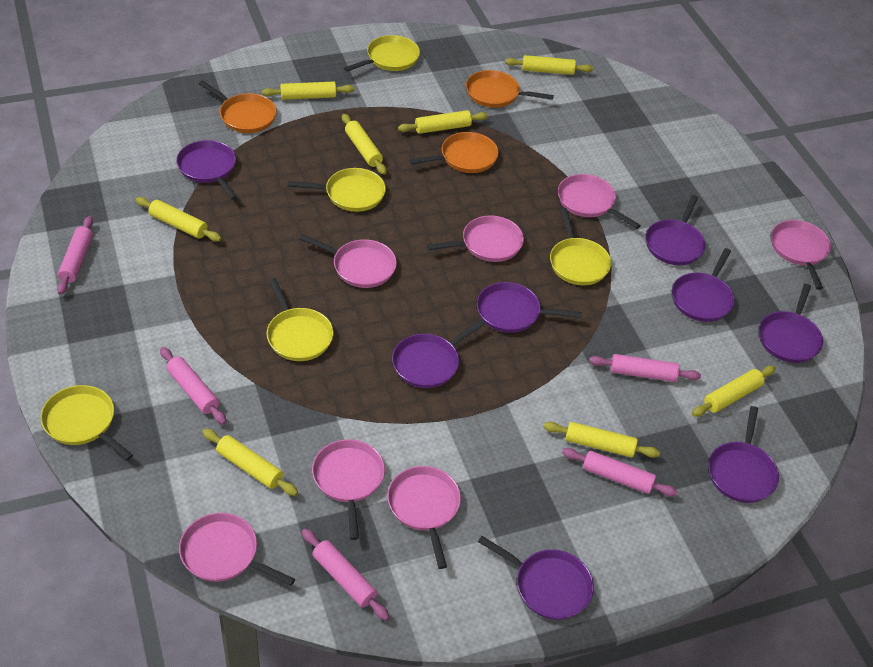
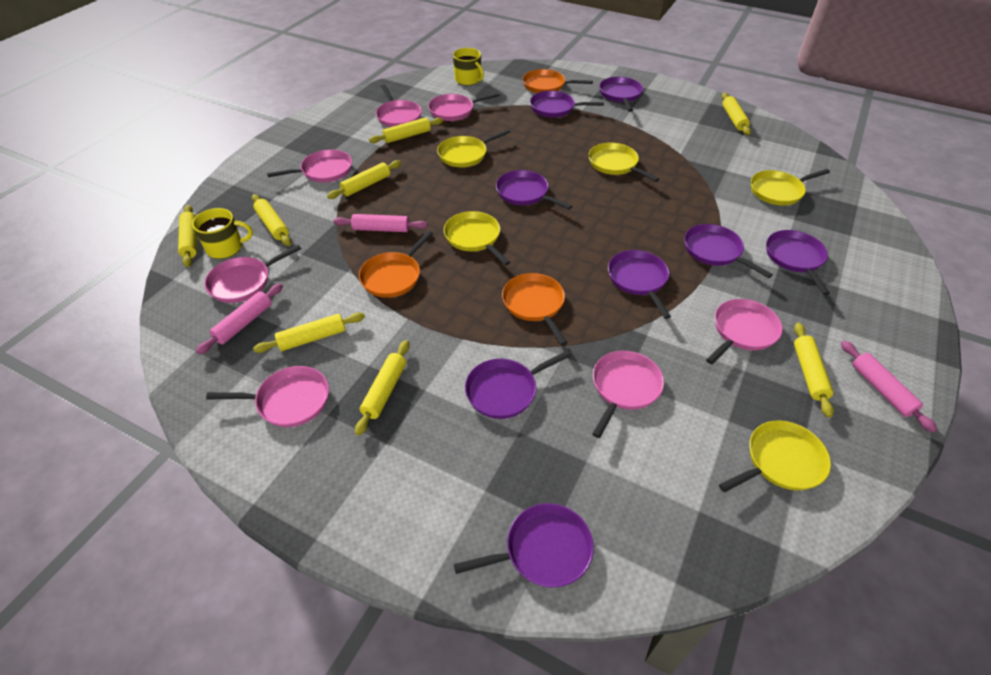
pink rolling pin: 5 -> 3
yellow mug: 0 -> 2

